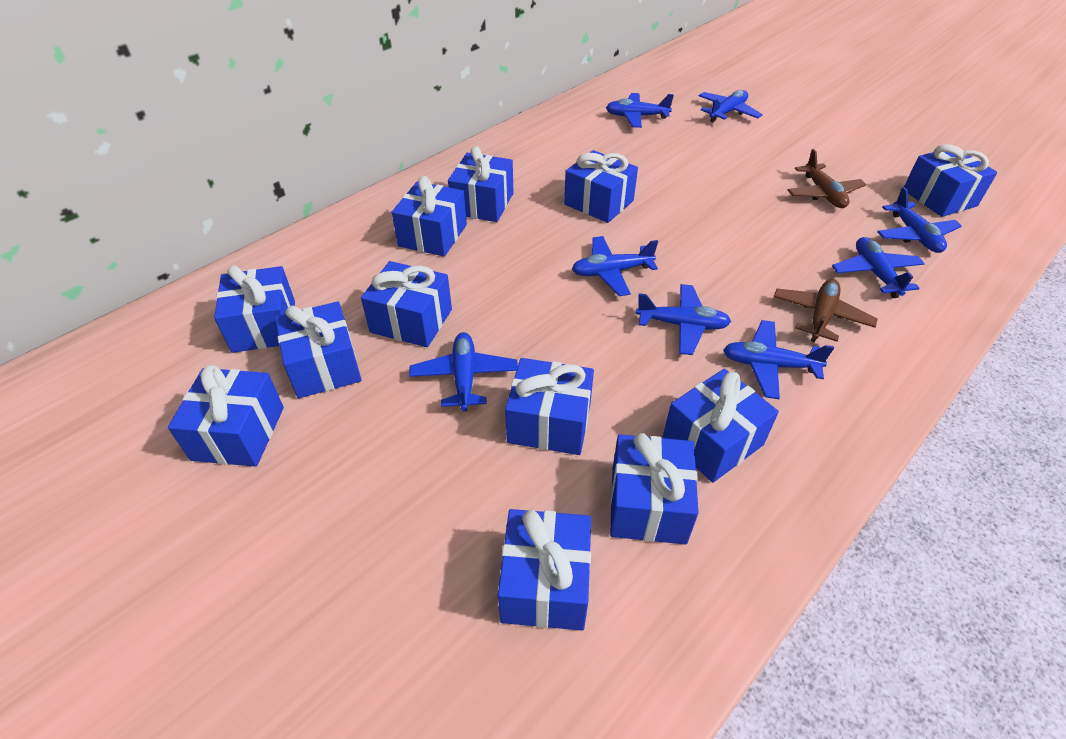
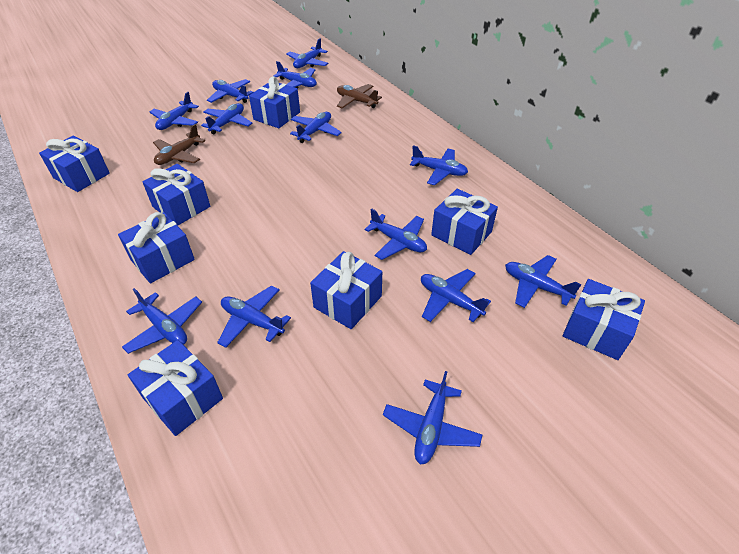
blue gift: 12 -> 8
blue plane: 8 -> 13

